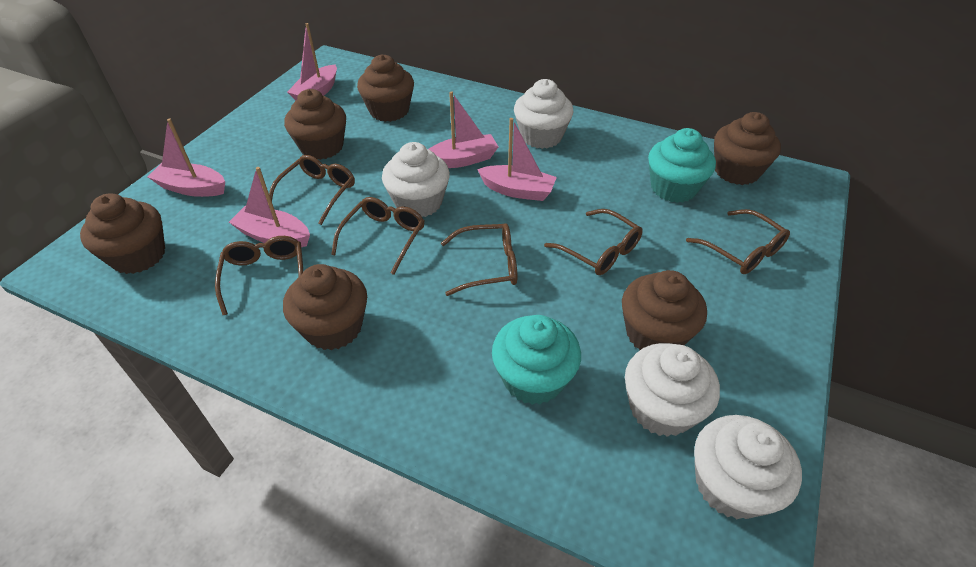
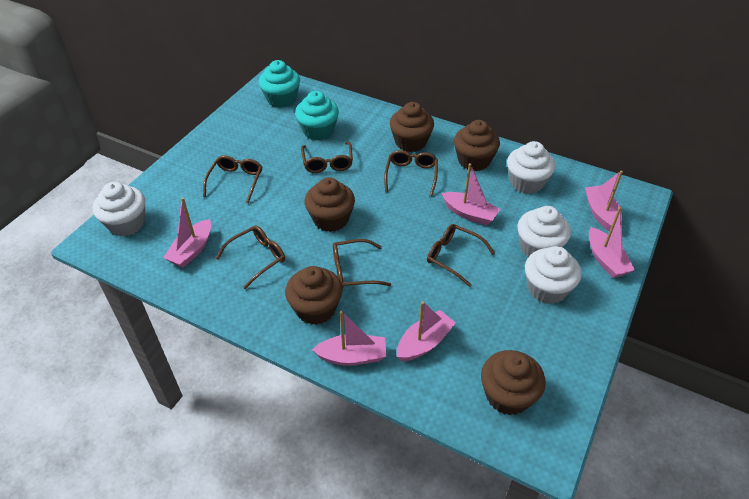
brown cupcake: 6 -> 5
pink boat: 5 -> 6

